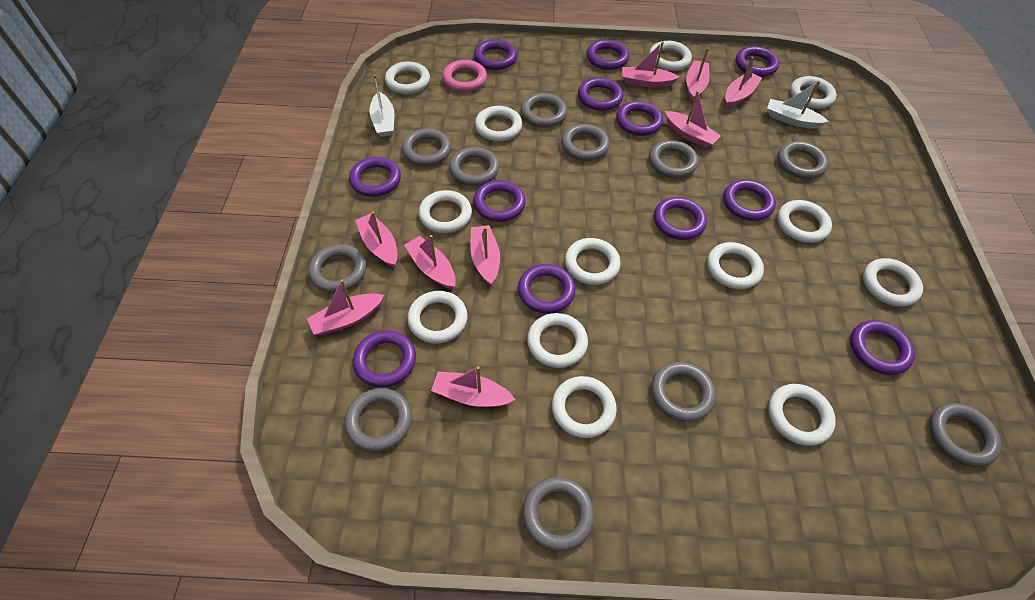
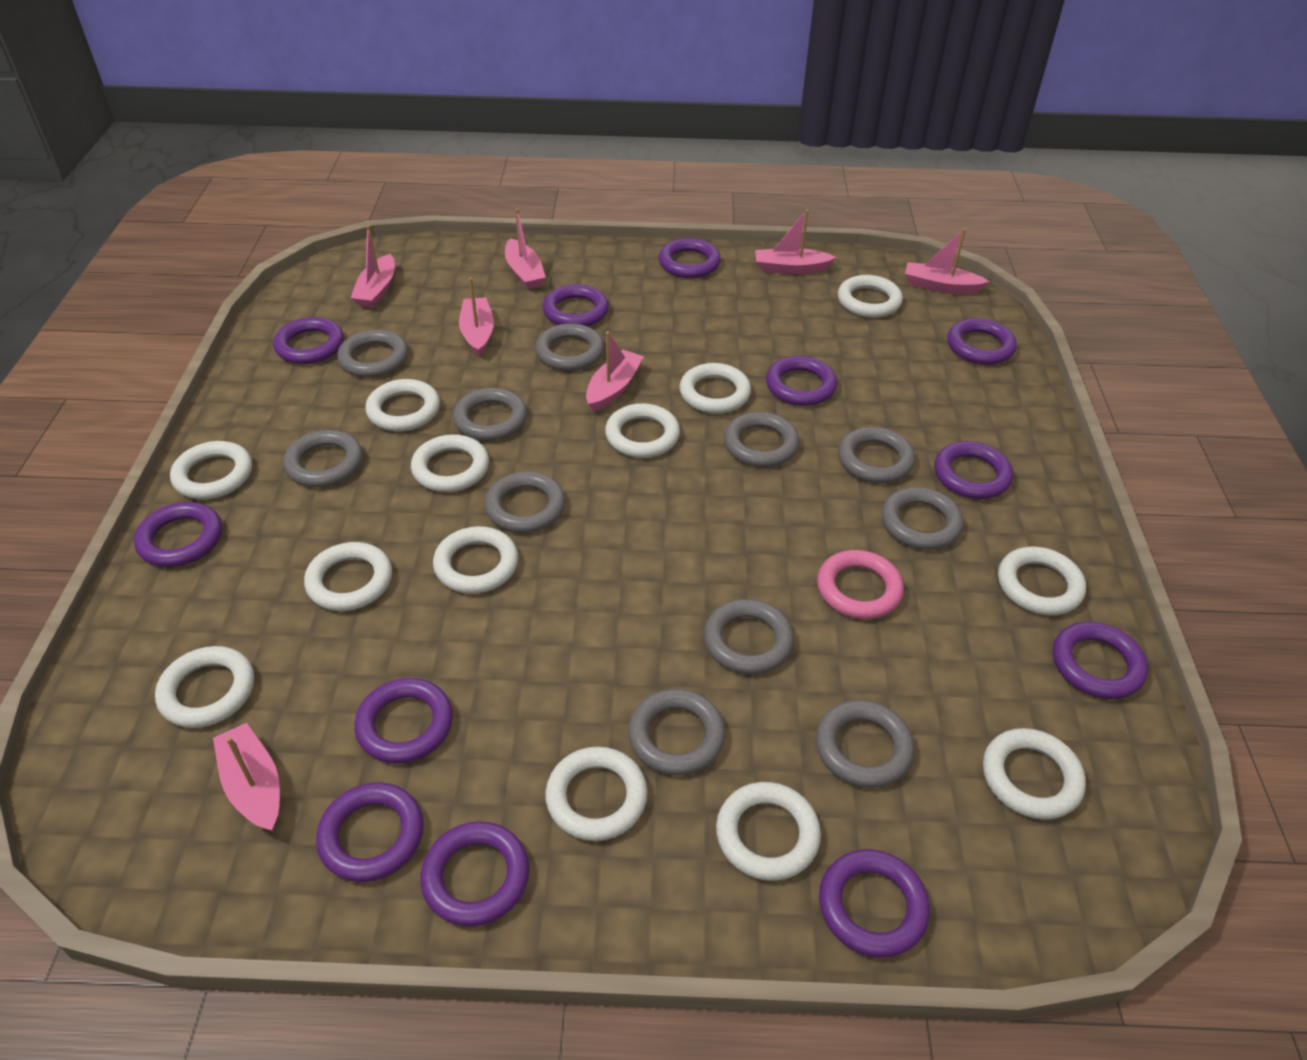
pink boat: 9 -> 7
white boat: 2 -> 0

